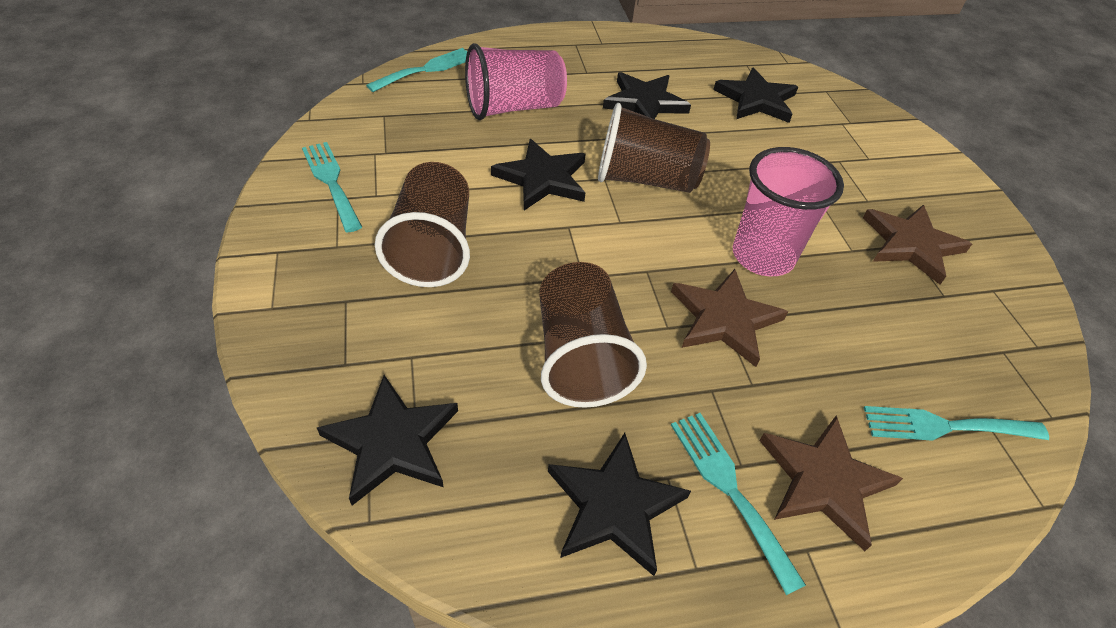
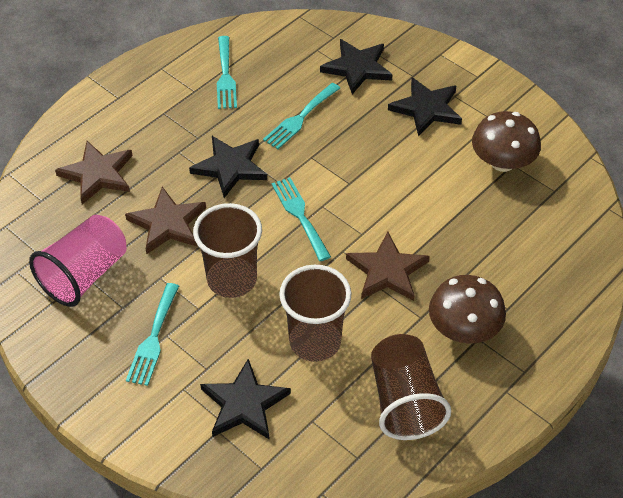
black star: 5 -> 4
brown mushroom: 0 -> 2
pink cup: 2 -> 1

